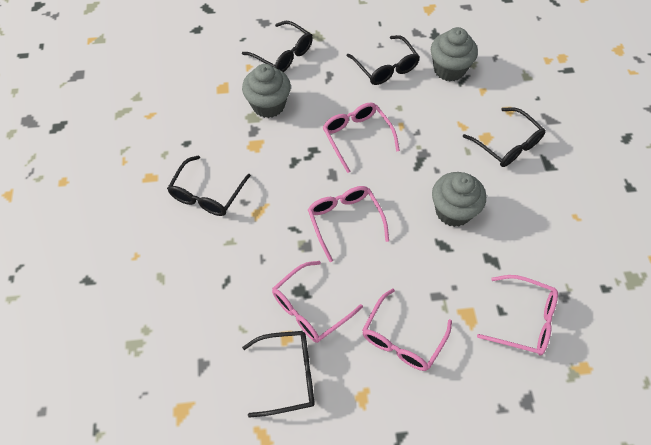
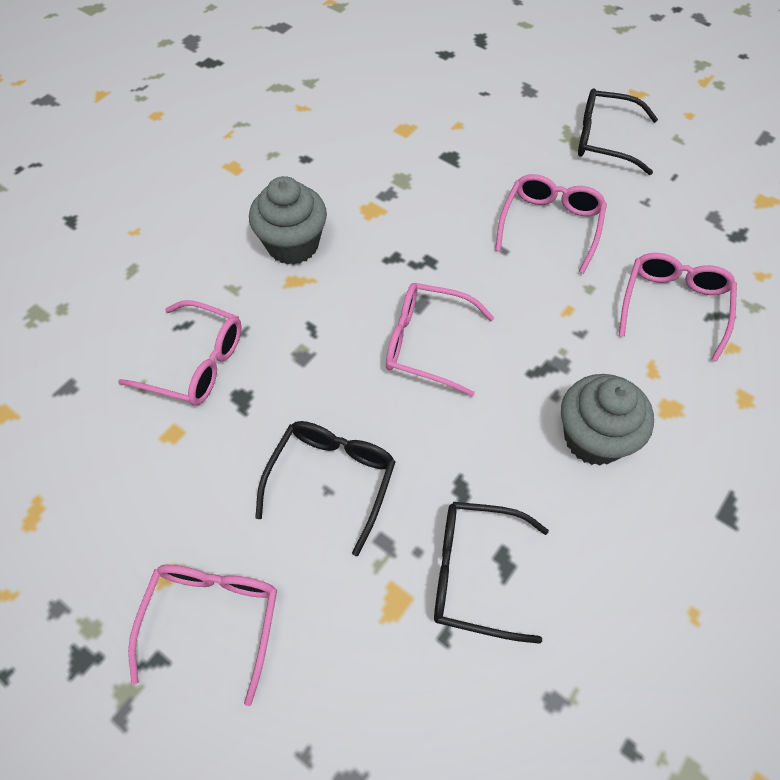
black glasses: 5 -> 3
grey cupcake: 3 -> 2

